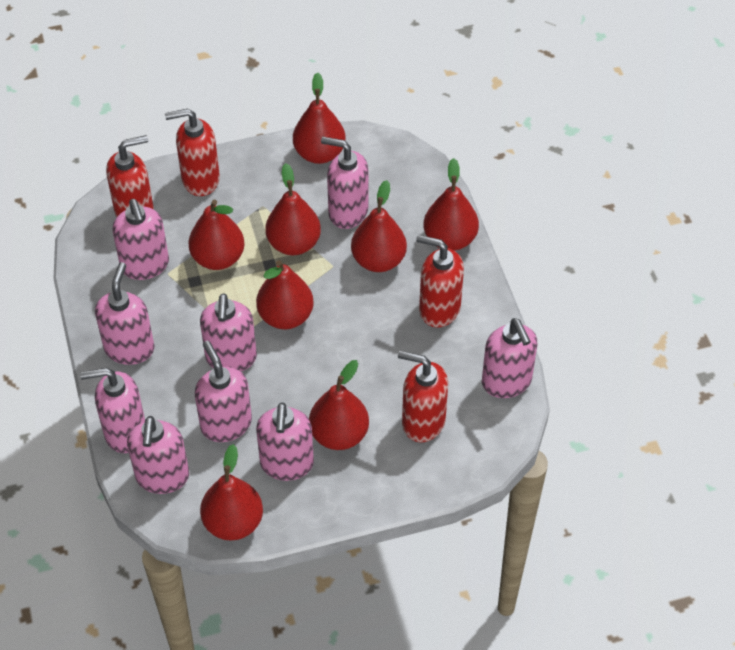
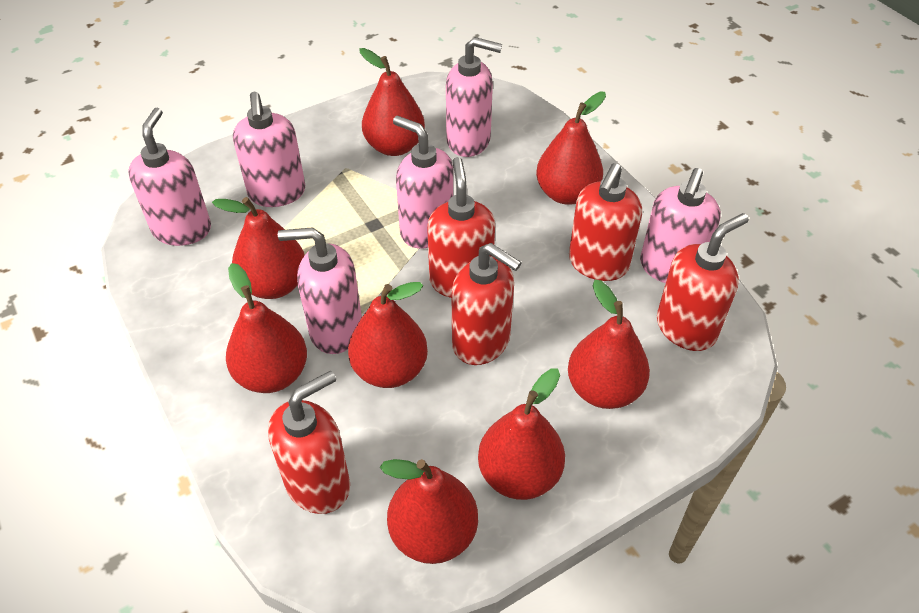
pink soap dispenser: 9 -> 6
red soap dispenser: 4 -> 5

